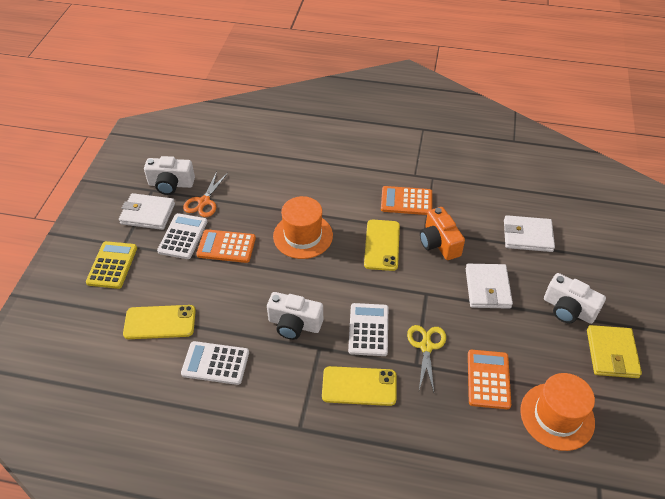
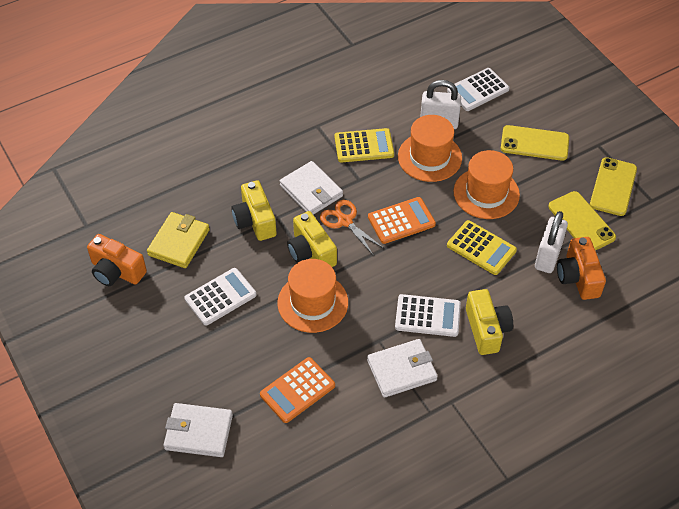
orange calculator: 3 -> 2
orange camera: 1 -> 2
orange hat: 2 -> 3
white camera: 3 -> 0
white padlock: 0 -> 2
yellow calculator: 1 -> 2
yellow camera: 0 -> 3
yellow scissors: 1 -> 0

